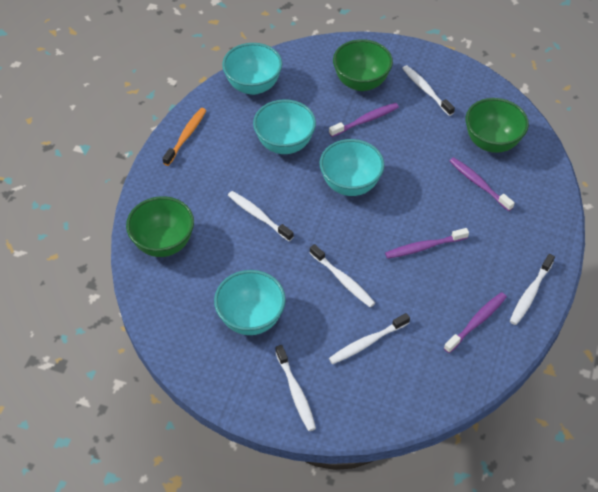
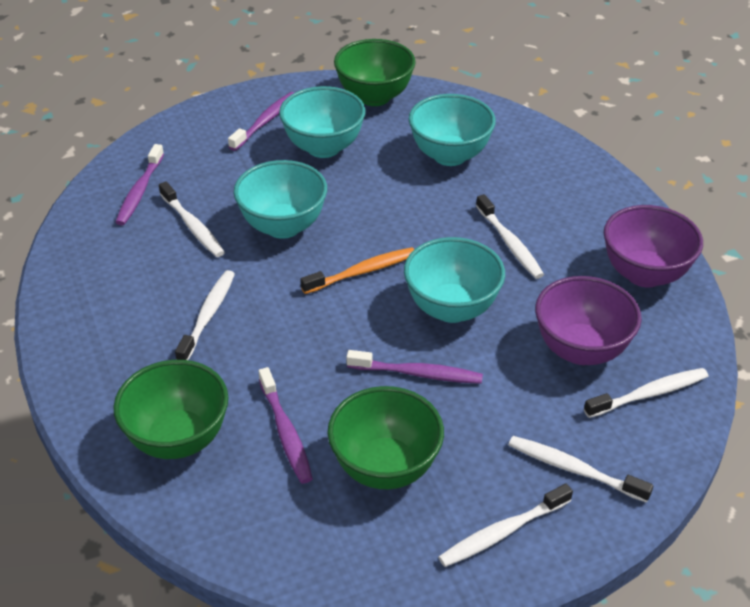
purple bowl: 0 -> 2

